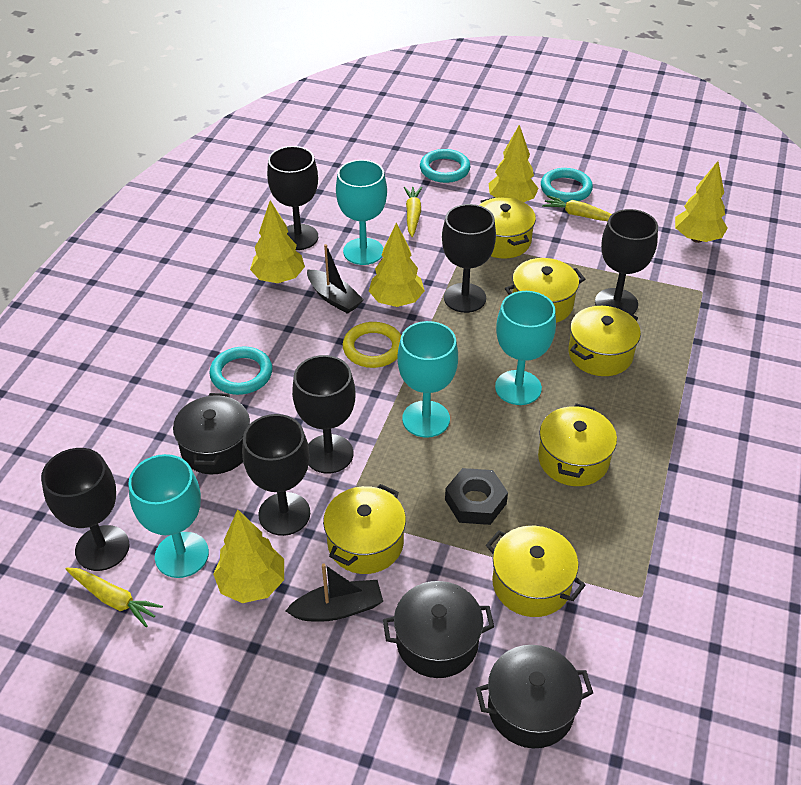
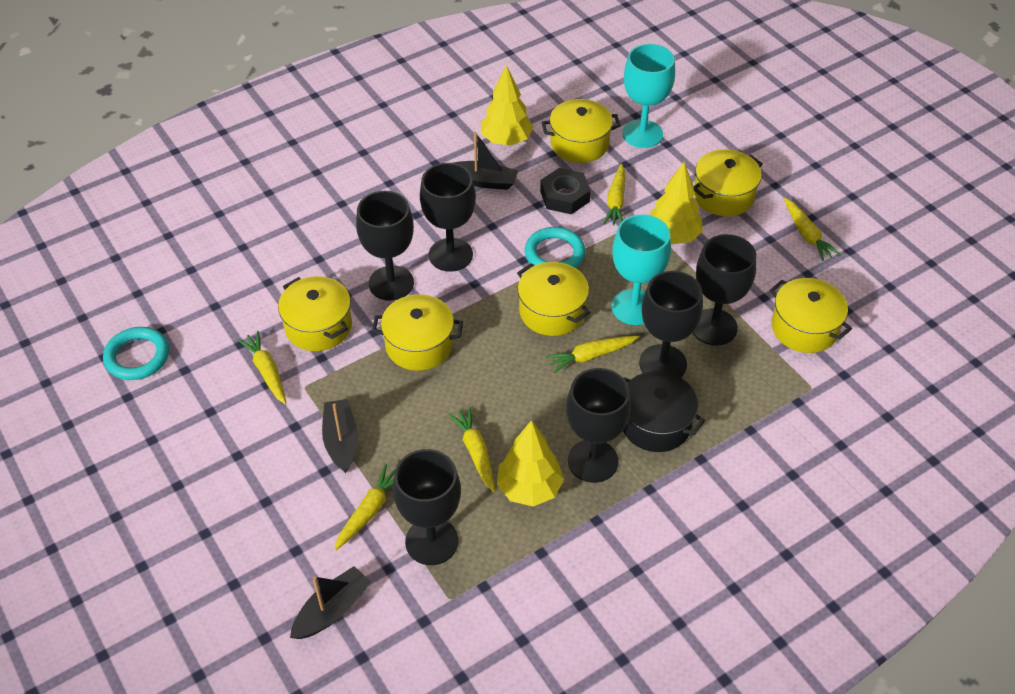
black boat: 2 -> 3
black pot: 3 -> 1
turquoise goblet: 4 -> 2
turquoise ring: 3 -> 2
yellow carrot: 3 -> 6
yellow ring: 1 -> 0
yellow tree: 5 -> 3

